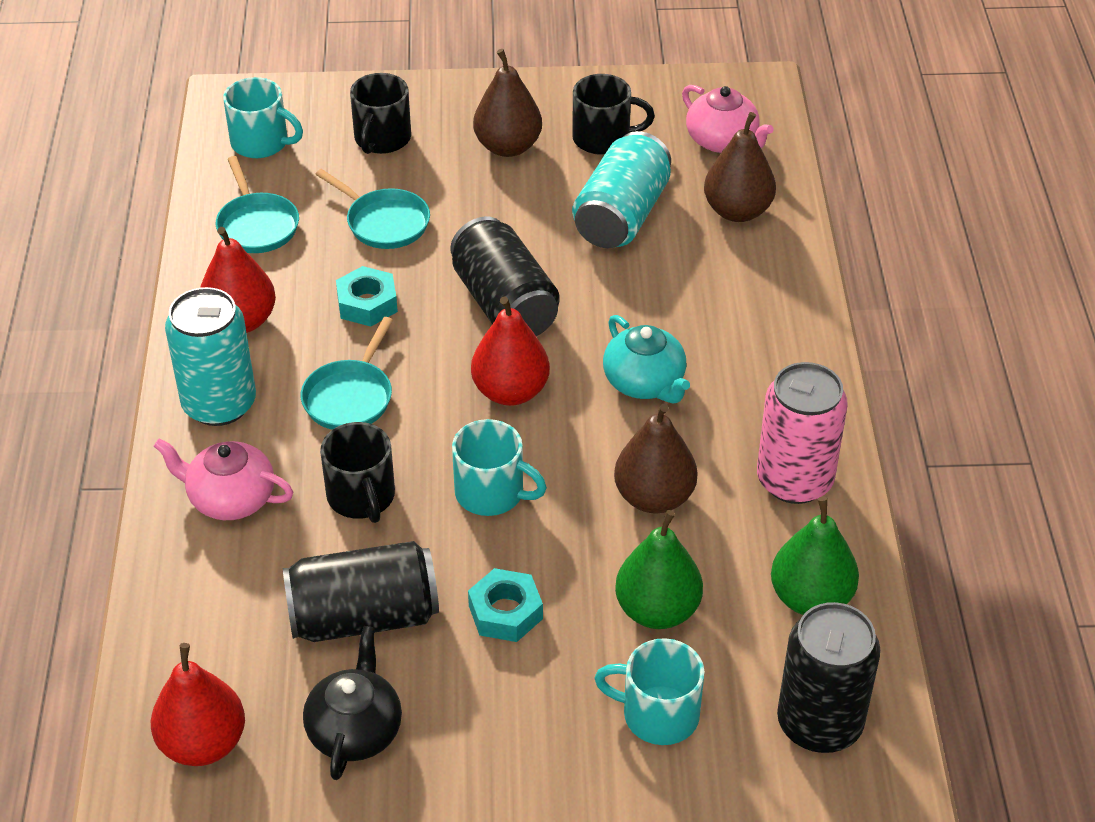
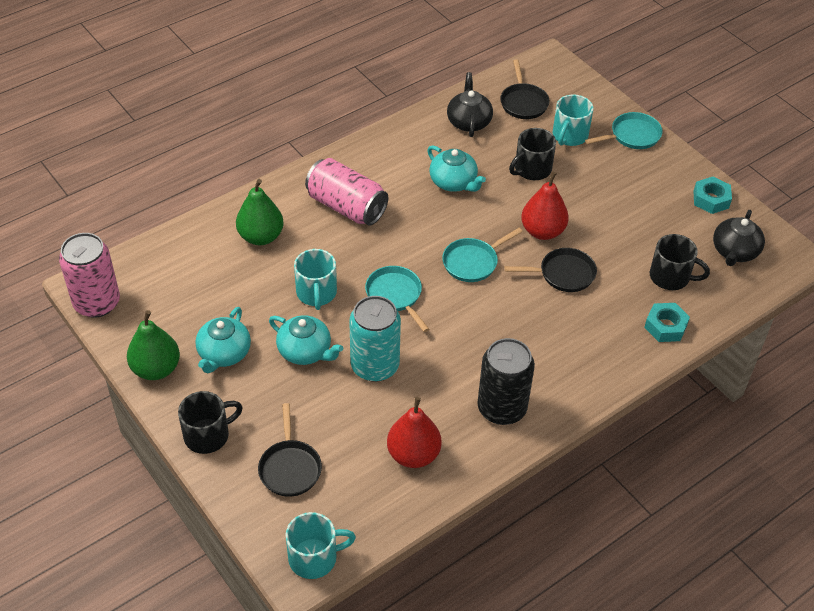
black can: 3 -> 1
black pan: 0 -> 3
black teapot: 1 -> 2
brown pear: 3 -> 0
pink can: 1 -> 2
pink teapot: 2 -> 0
red pear: 3 -> 2
turquoise can: 2 -> 1
turquoise teapot: 1 -> 3

